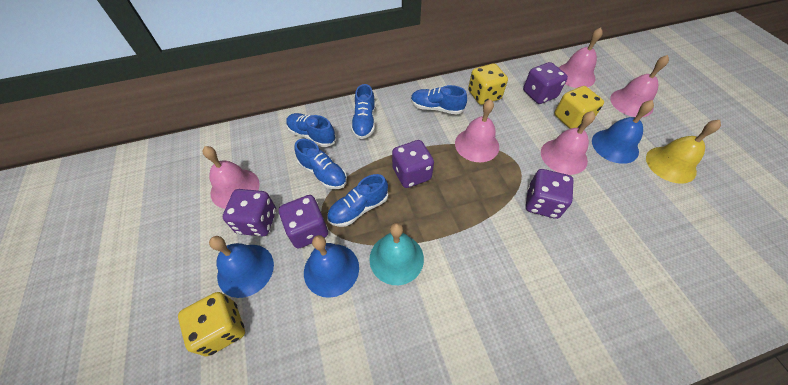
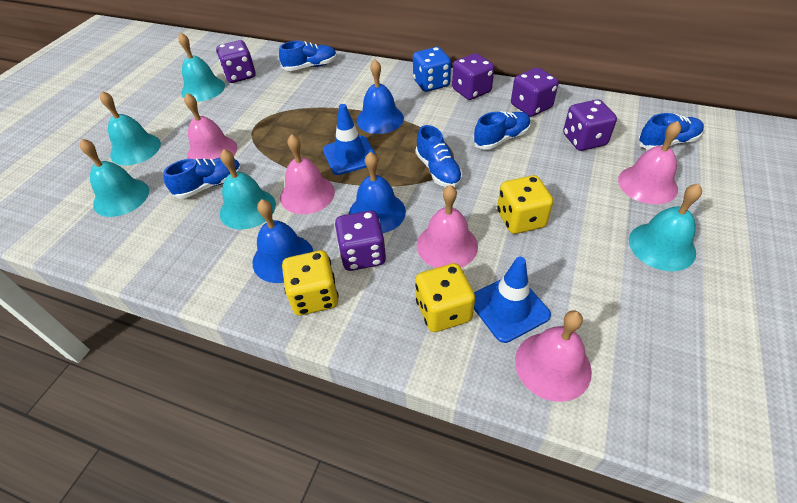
blue dice: 0 -> 1
blue traffic cone: 0 -> 2
turquoise bell: 1 -> 5
yellow bell: 1 -> 0

